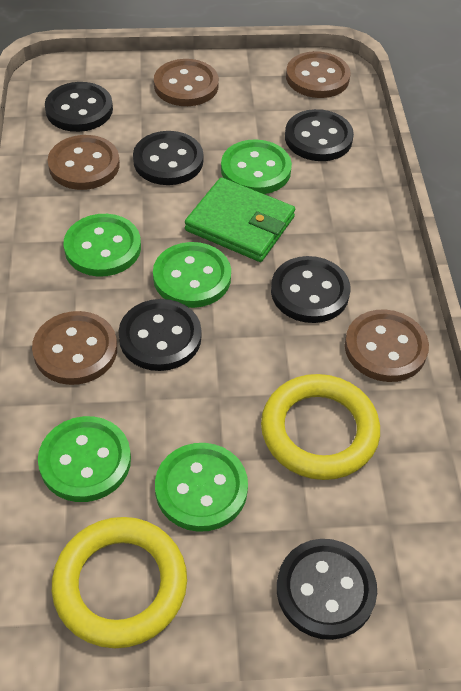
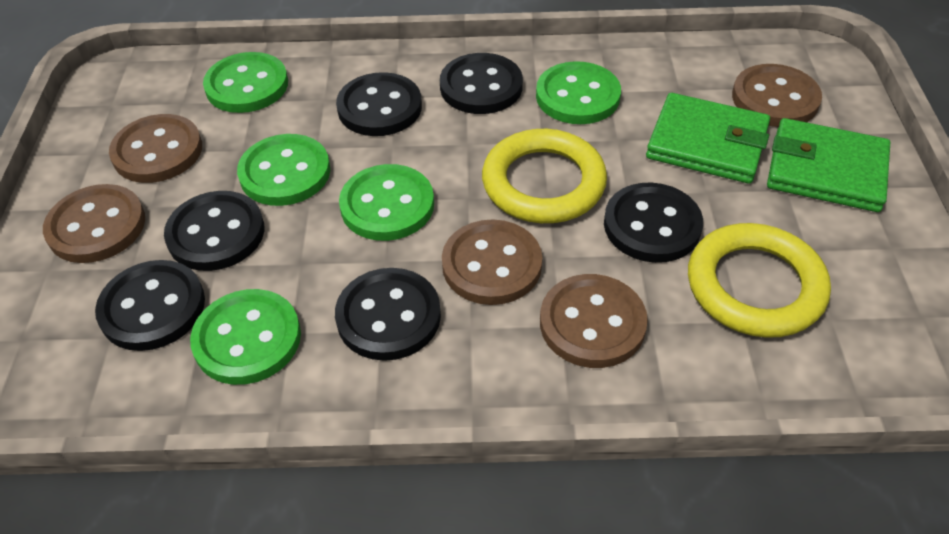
green wallet: 1 -> 2

